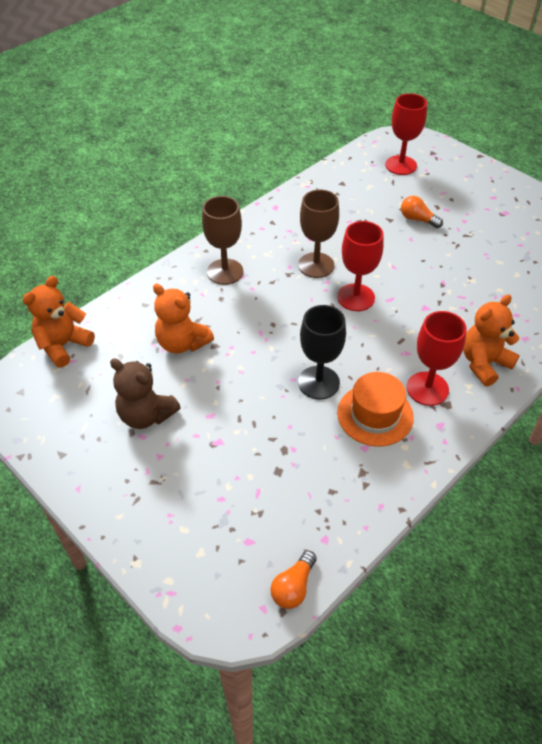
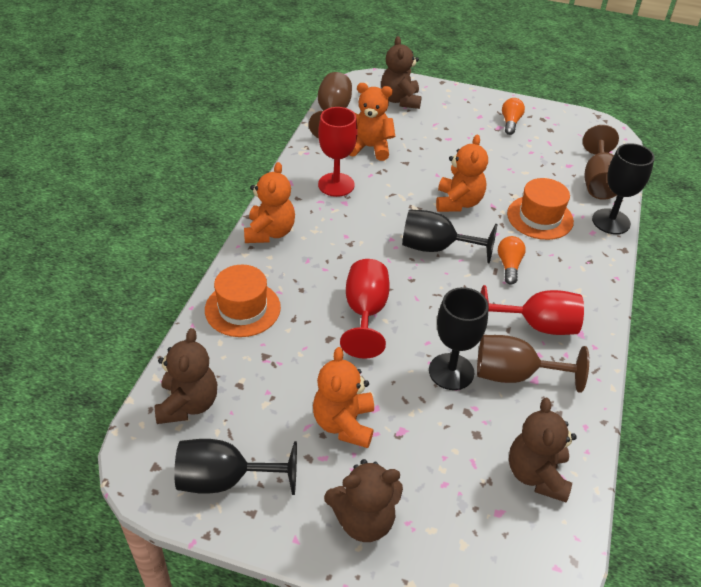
black goblet: 1 -> 4
brown goblet: 2 -> 3
brown teddy bear: 1 -> 4
orange hat: 1 -> 2
orange teddy bear: 3 -> 4

